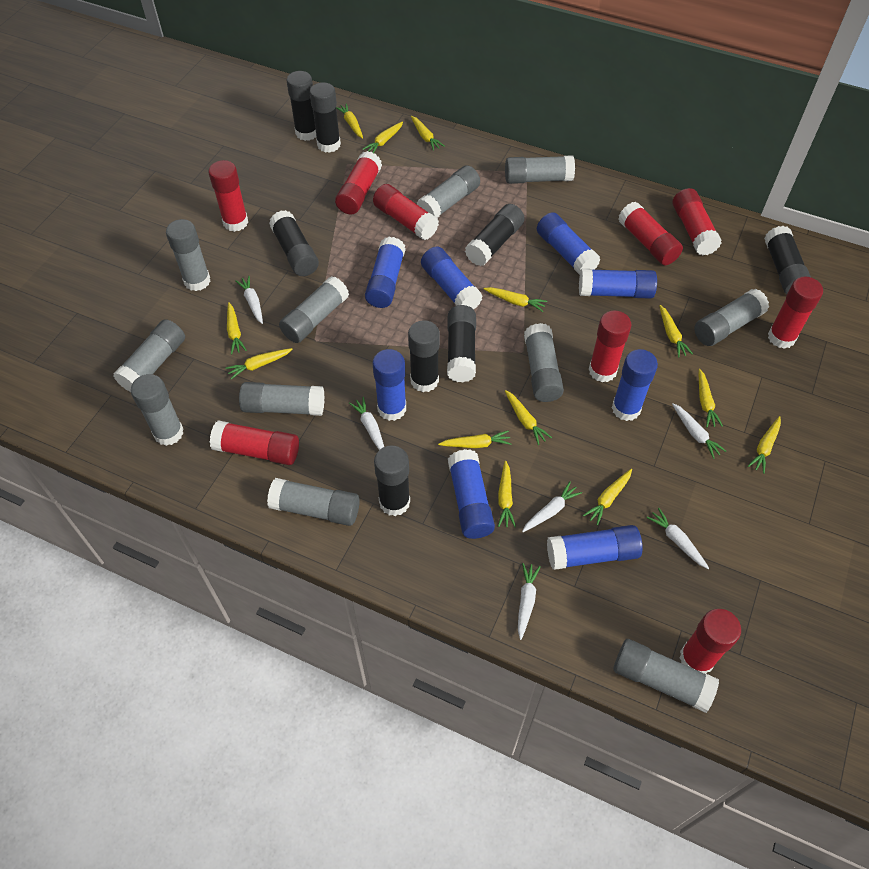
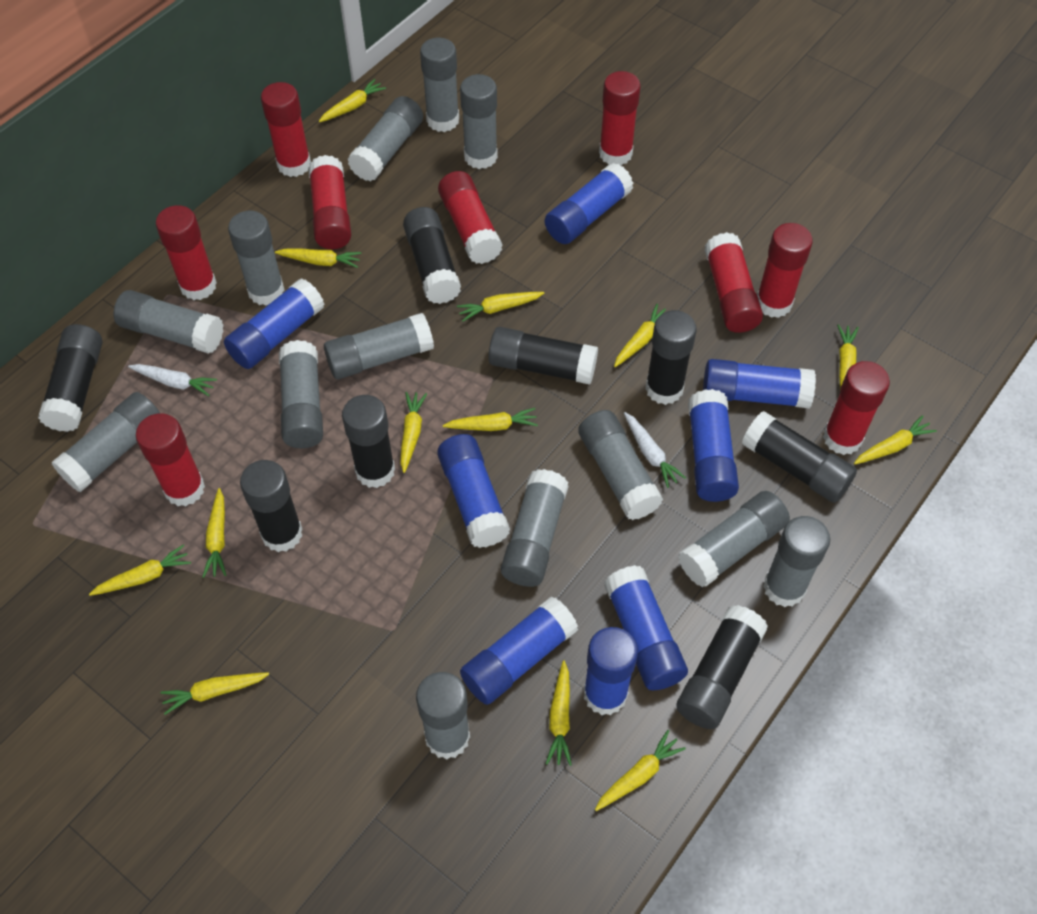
grey glue stick: 11 -> 13
white carrot: 6 -> 2

